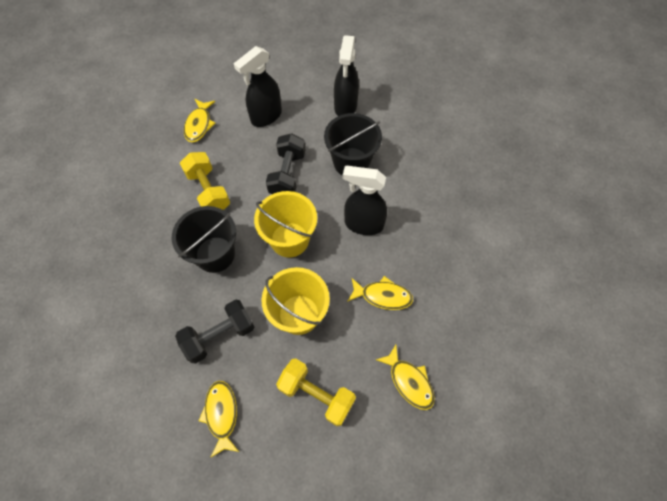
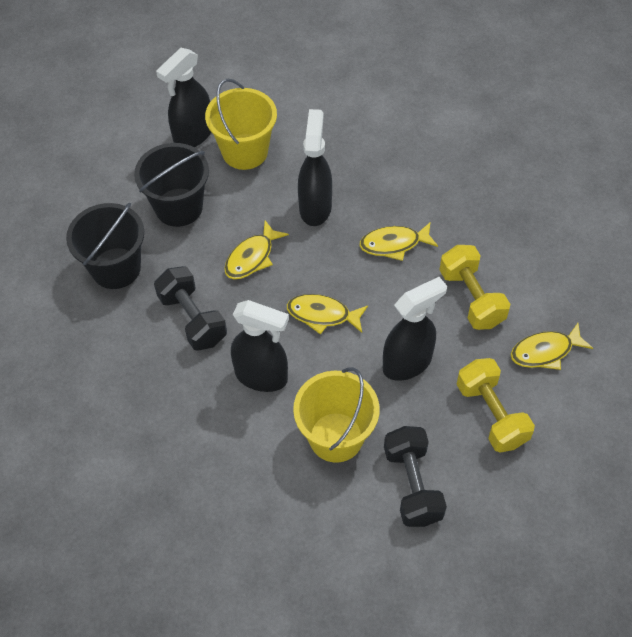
black spray bottle: 3 -> 4

